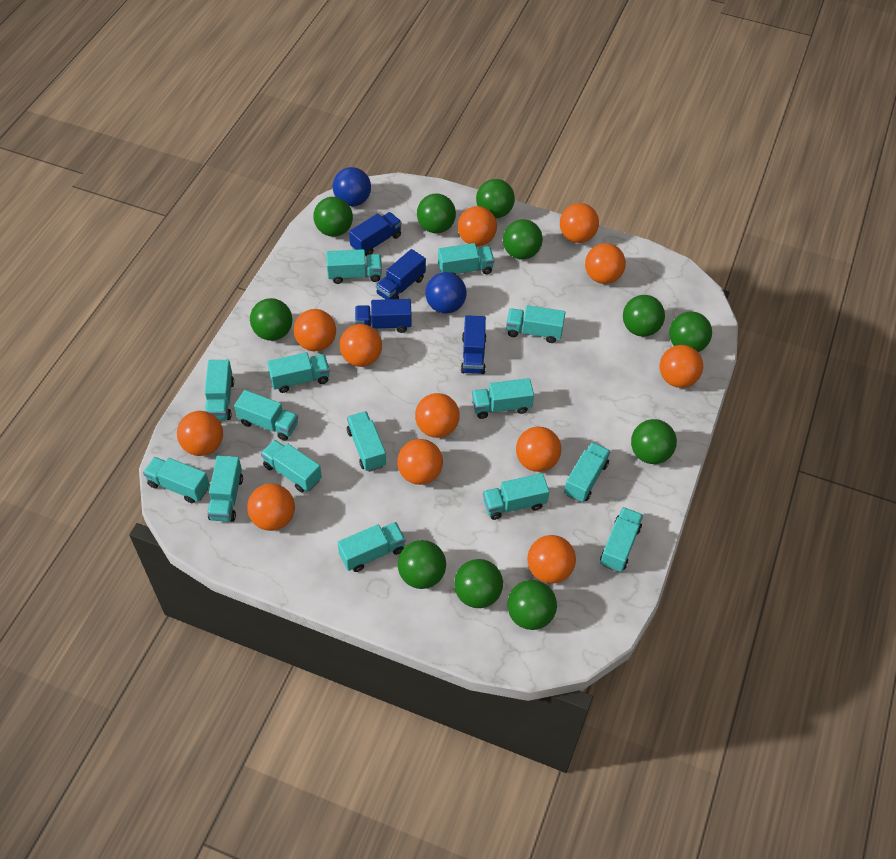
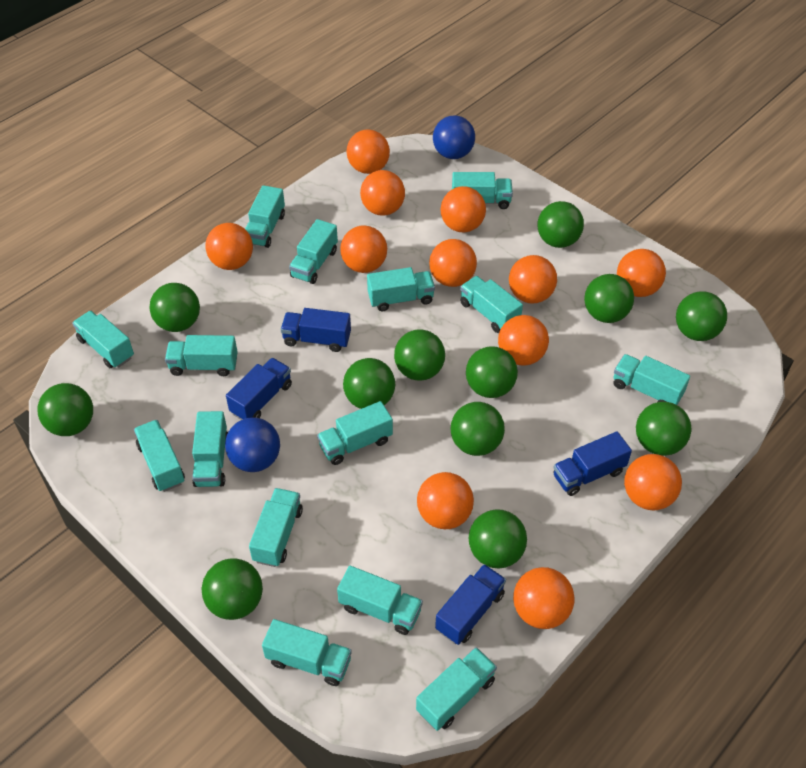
green ball: 11 -> 12

